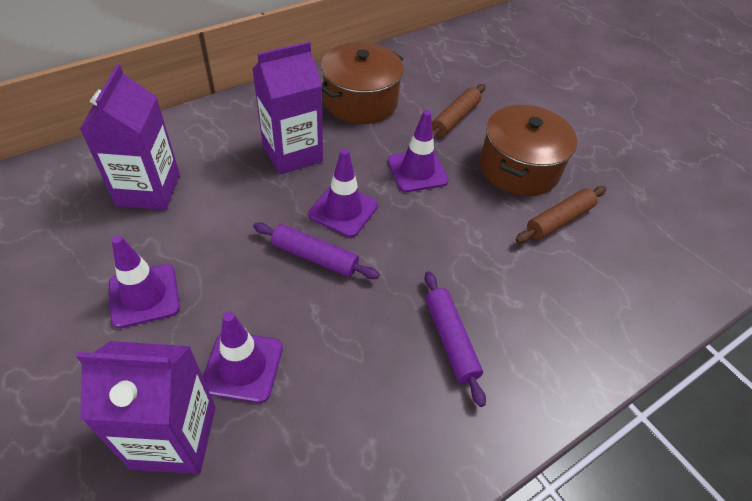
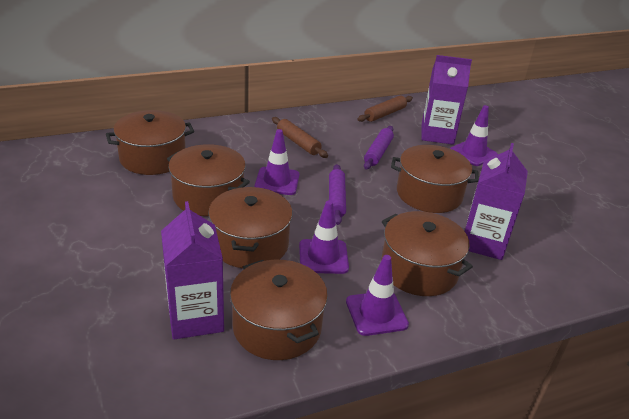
brown pot: 2 -> 6

